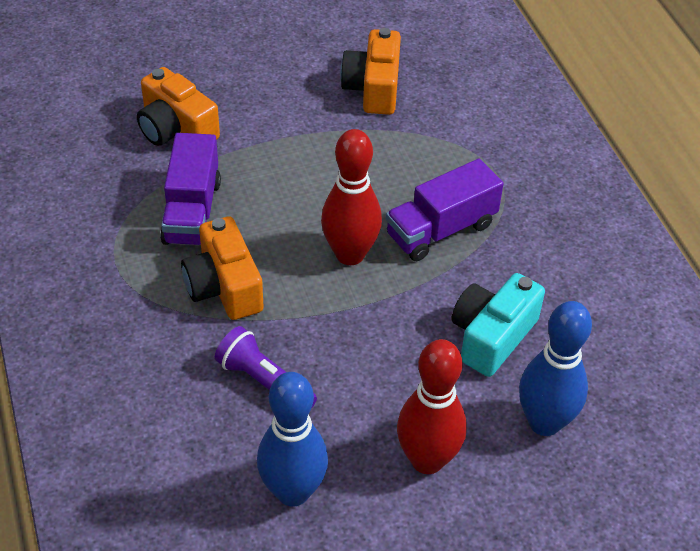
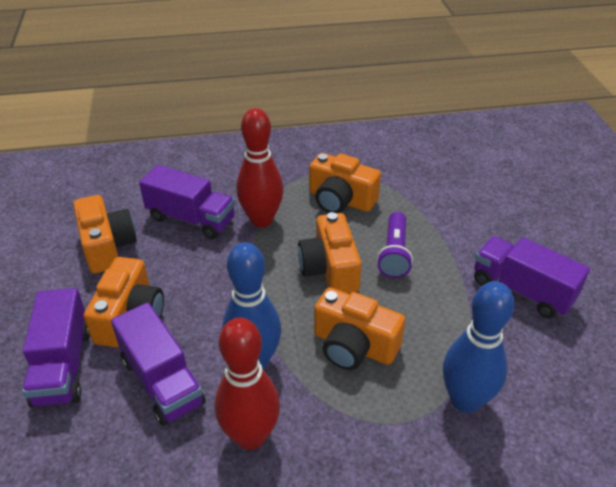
orange camera: 3 -> 5
purple truck: 2 -> 4
turquoise camera: 1 -> 0

